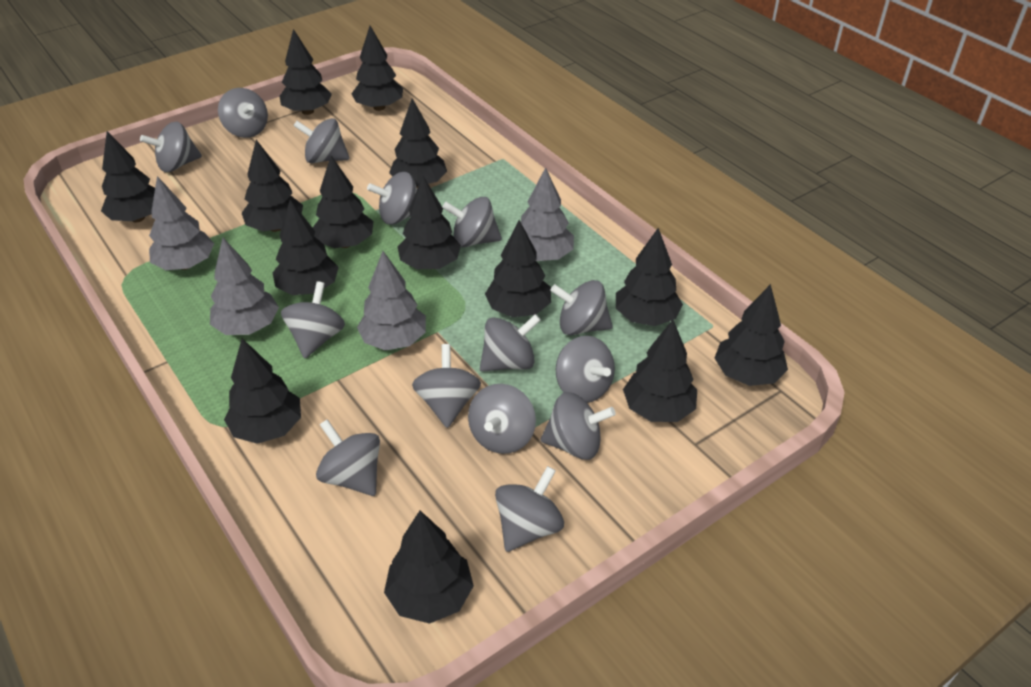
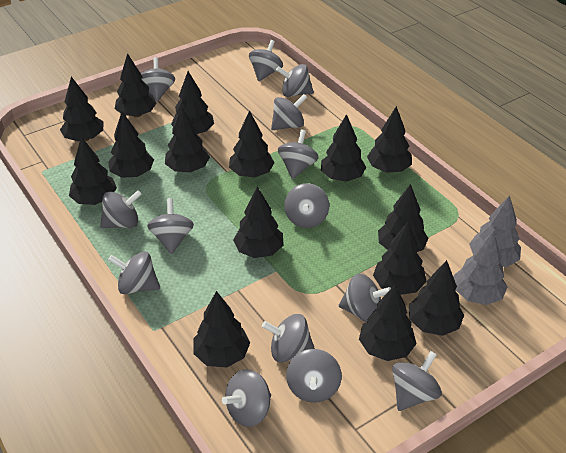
black tree: 14 -> 15
grey tree: 4 -> 2

